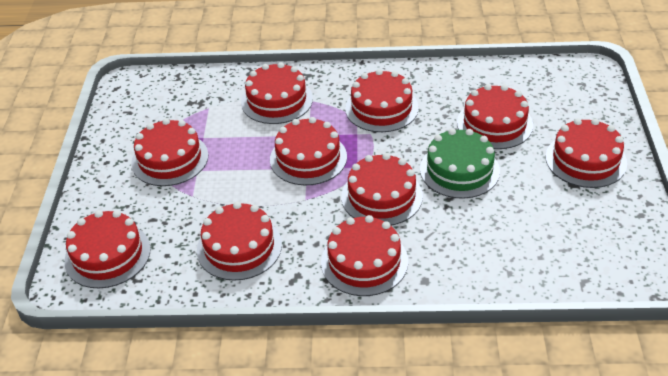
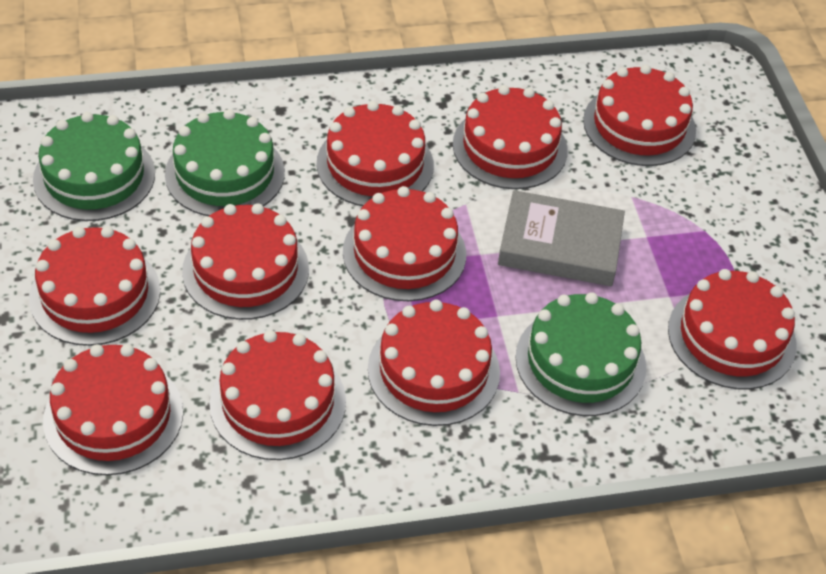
green cake: 1 -> 3
grey book: 0 -> 1

